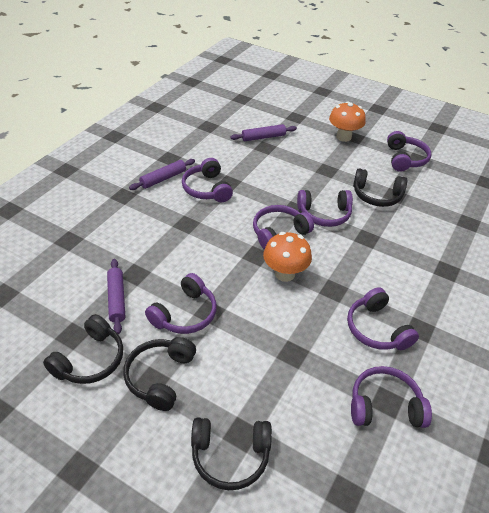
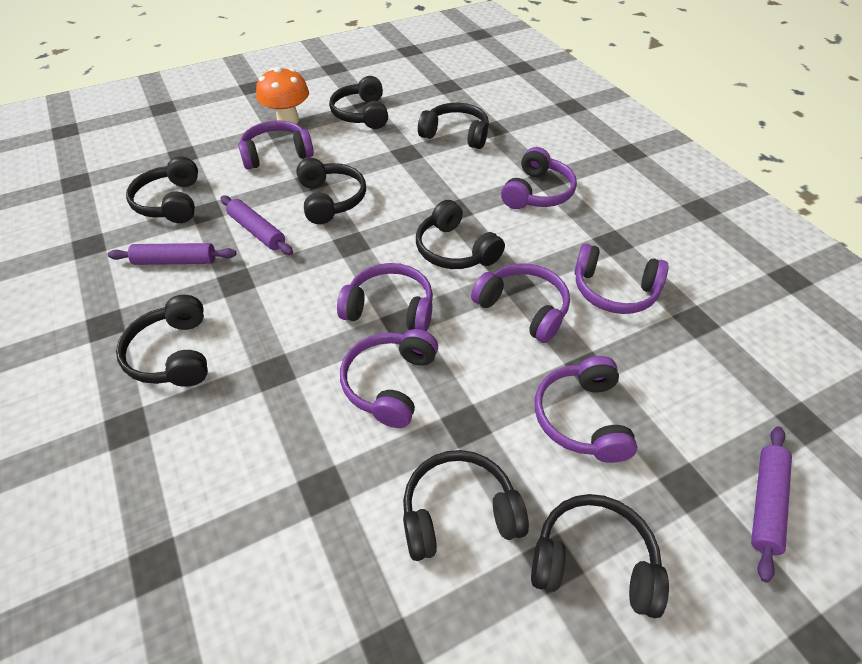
black headphones: 4 -> 8
orange mushroom: 2 -> 1

